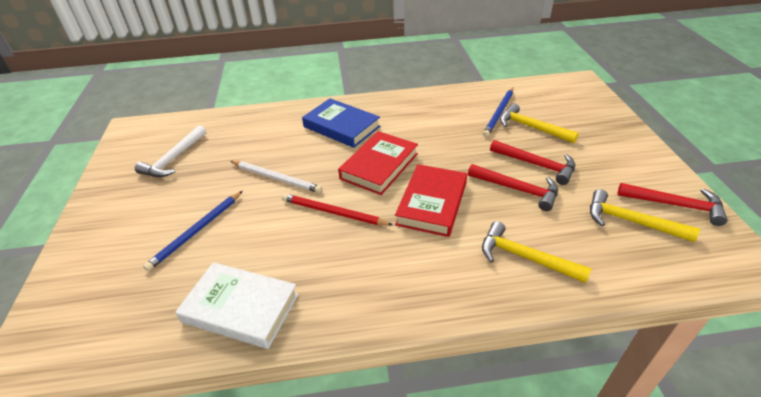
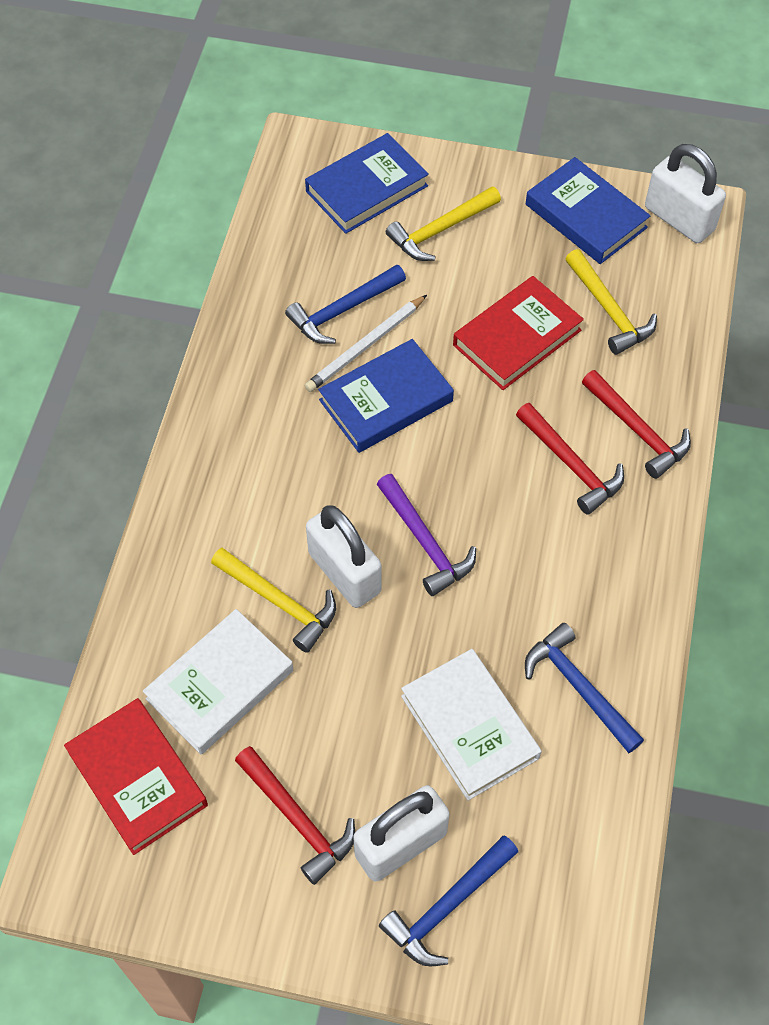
blue book: 1 -> 3
blue hammer: 0 -> 3
blue pencil: 2 -> 0
purple hammer: 0 -> 1
red pencil: 1 -> 0
white book: 1 -> 2
white hammer: 1 -> 0
white padlock: 0 -> 3

